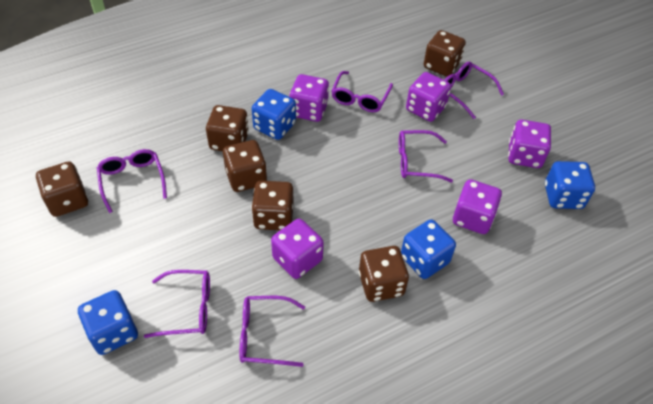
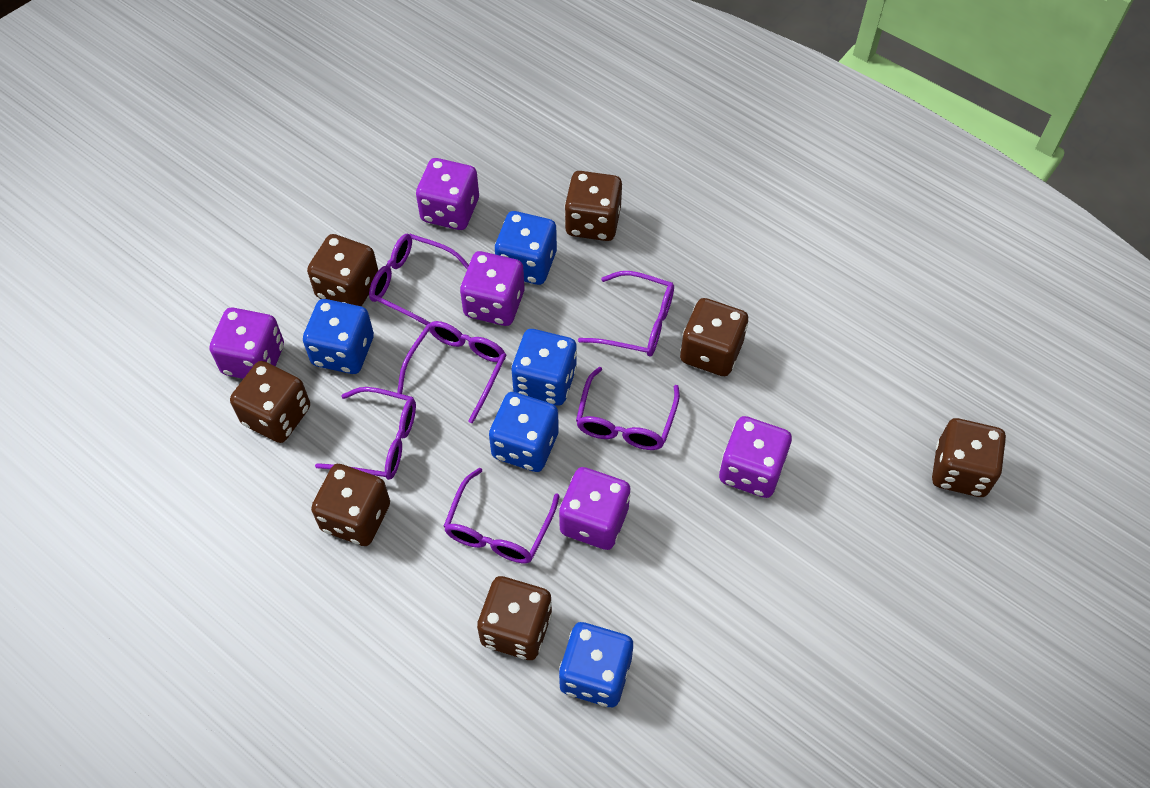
blue dice: 4 -> 5
brown dice: 6 -> 7

